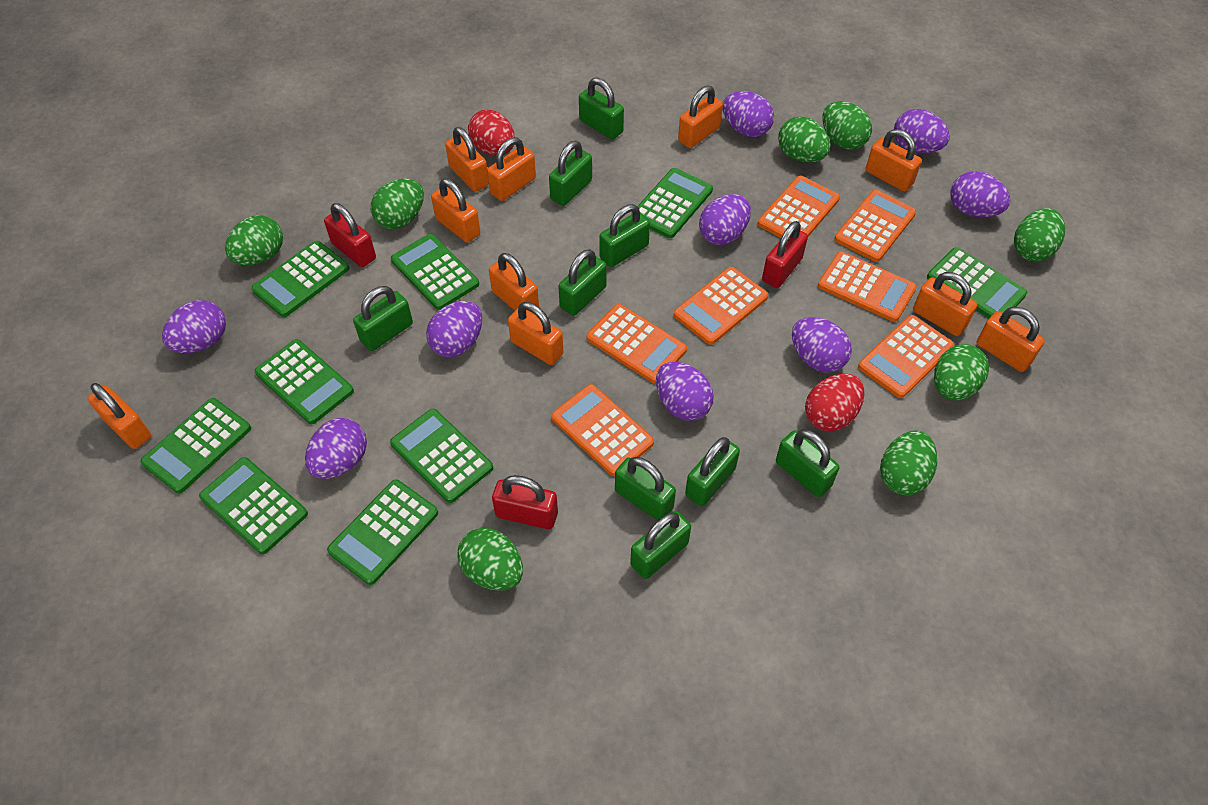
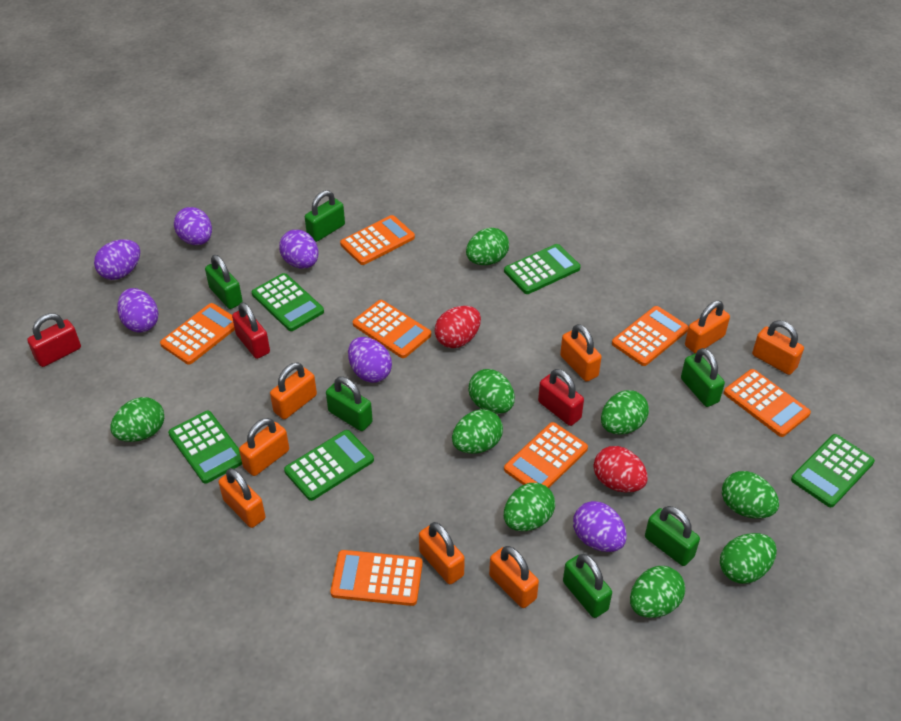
green calculator: 9 -> 5
green egg: 8 -> 9
green padlock: 9 -> 6
orange padlock: 10 -> 8
purple egg: 9 -> 6

